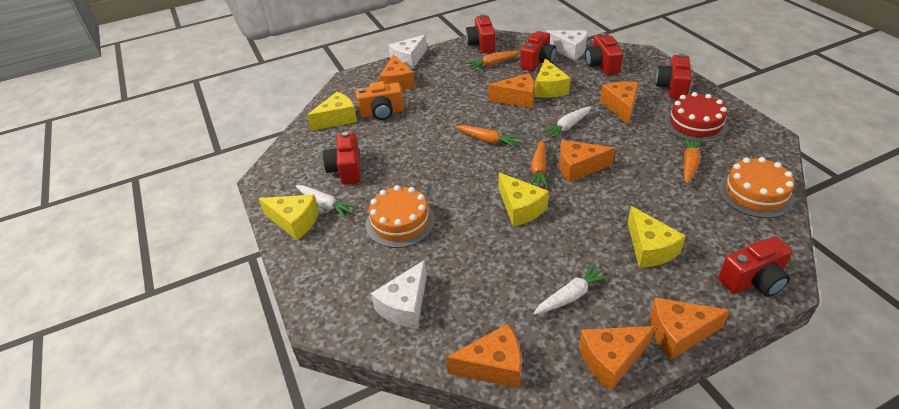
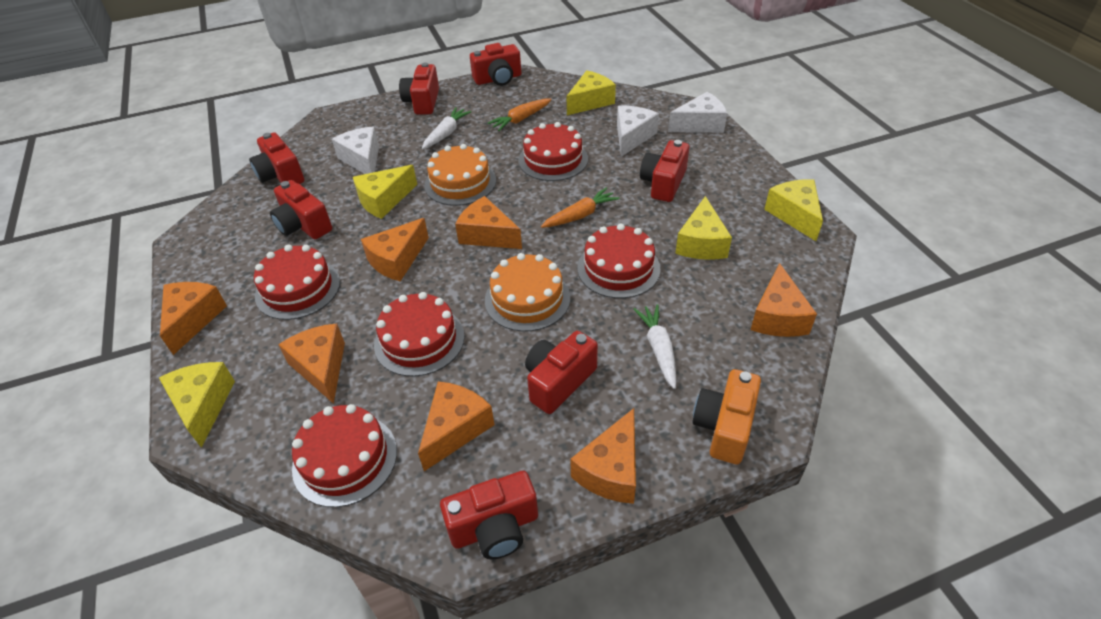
orange carrot: 4 -> 2
red cake: 1 -> 5
red camera: 6 -> 7
white carrot: 3 -> 2

